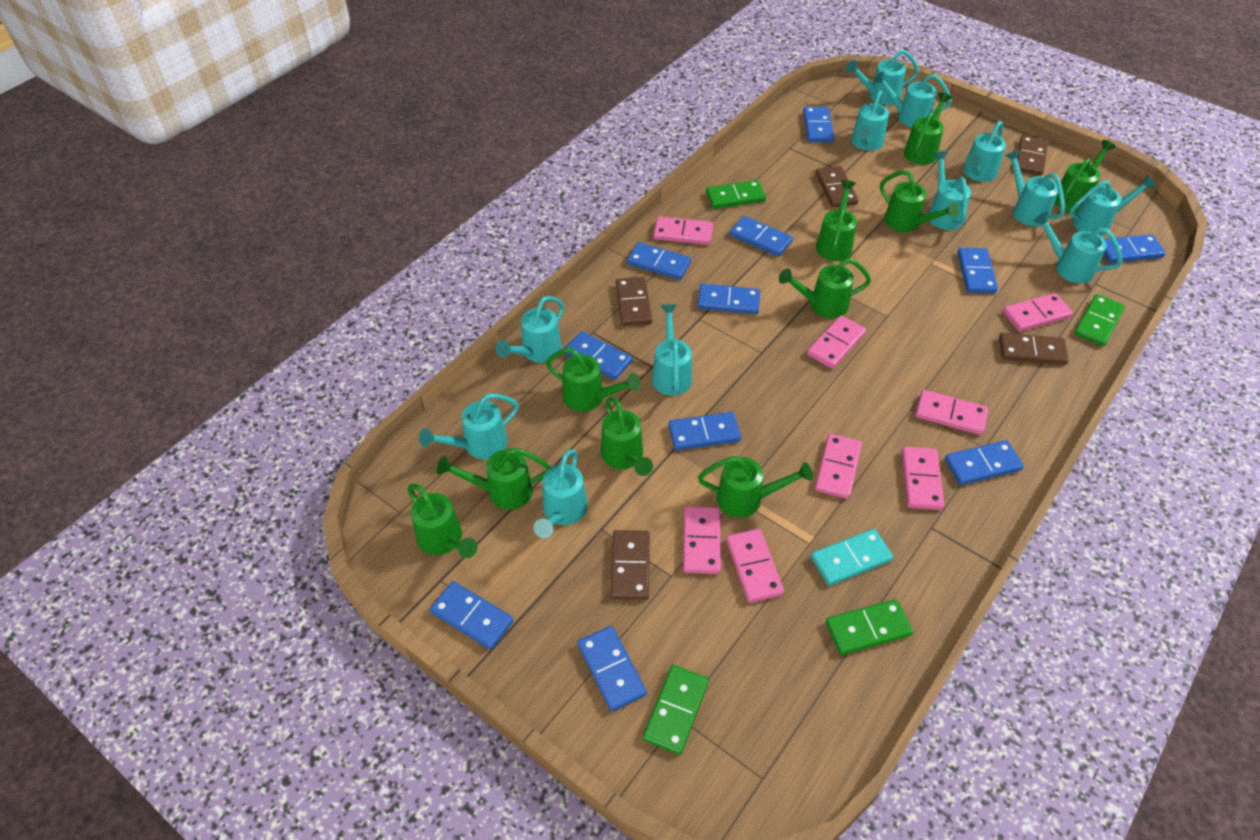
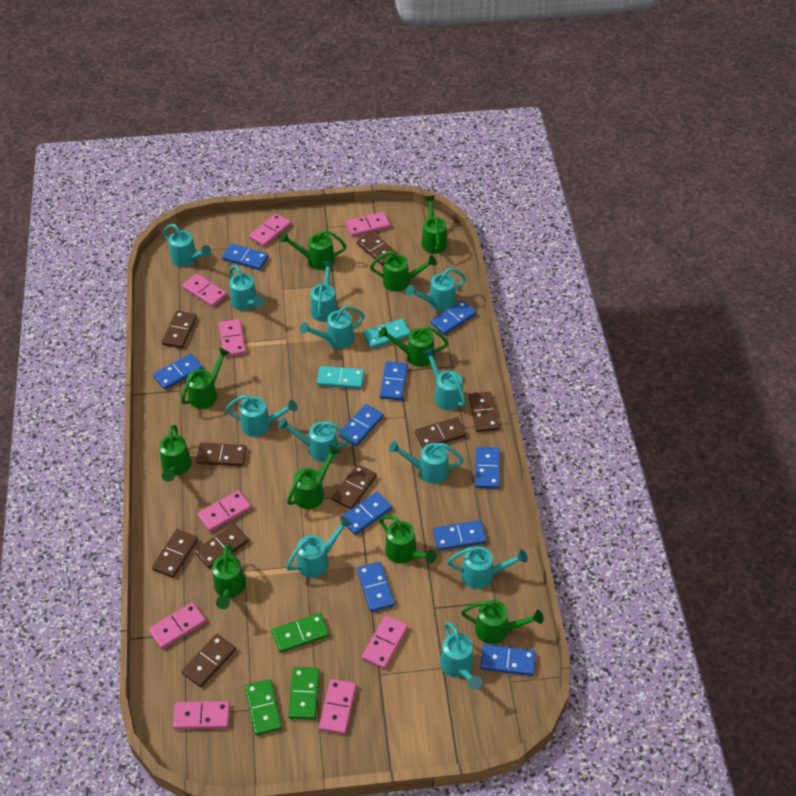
blue domino: 11 -> 10
brown domino: 5 -> 9
green domino: 4 -> 3
pink domino: 8 -> 9
turquoise domino: 1 -> 2

